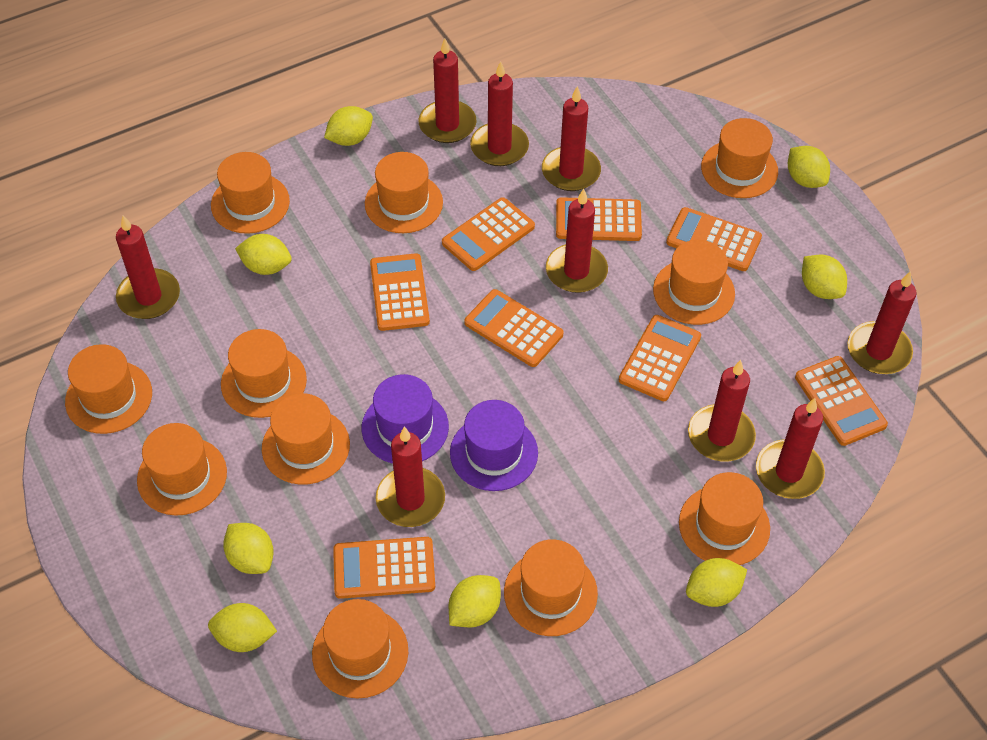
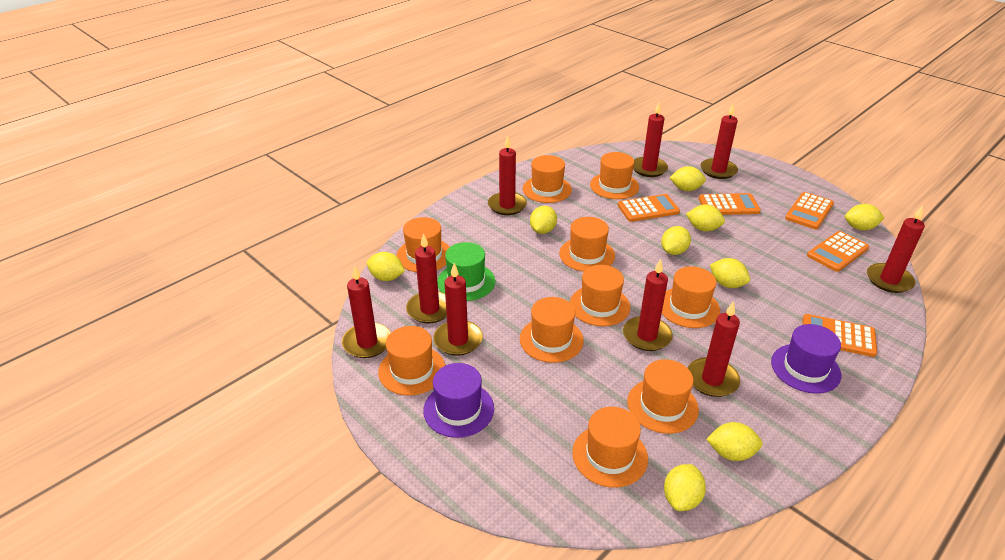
green hat: 0 -> 1
orange calculator: 8 -> 5
orange hat: 11 -> 10
yellow lemon: 8 -> 9

